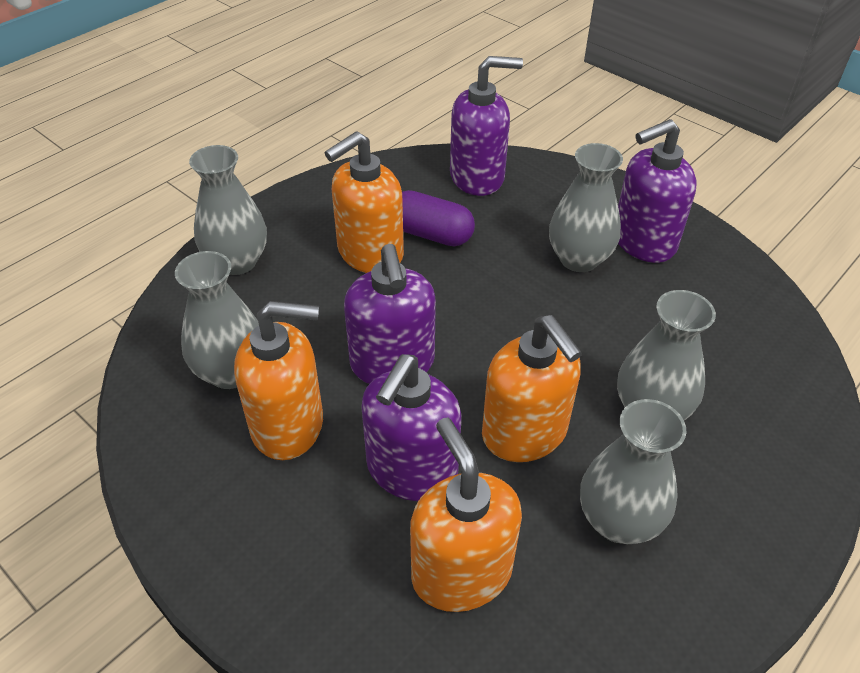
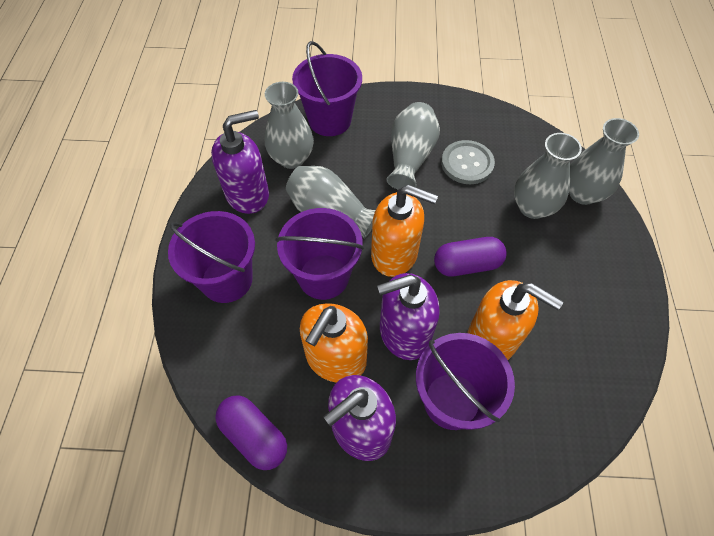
grey button: 0 -> 1
orange soap dispenser: 4 -> 3
purple bucket: 0 -> 4
purple capsule: 1 -> 2
purple soap dispenser: 4 -> 3

